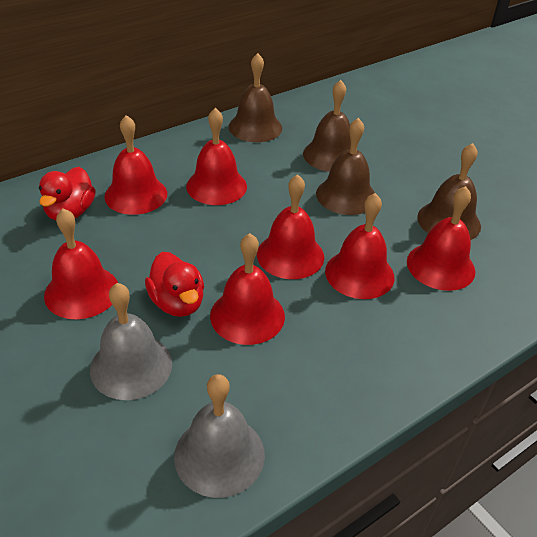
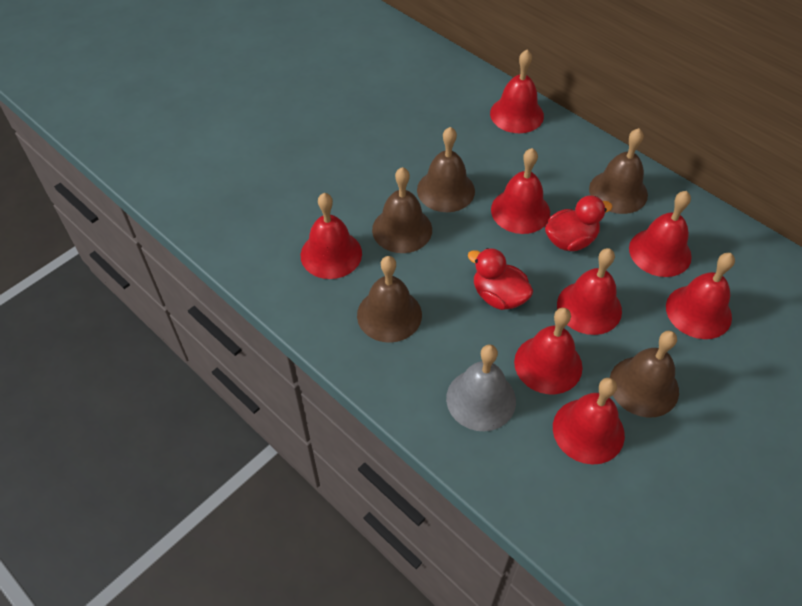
brown bell: 4 -> 5
grey bell: 2 -> 1
red bell: 7 -> 8

